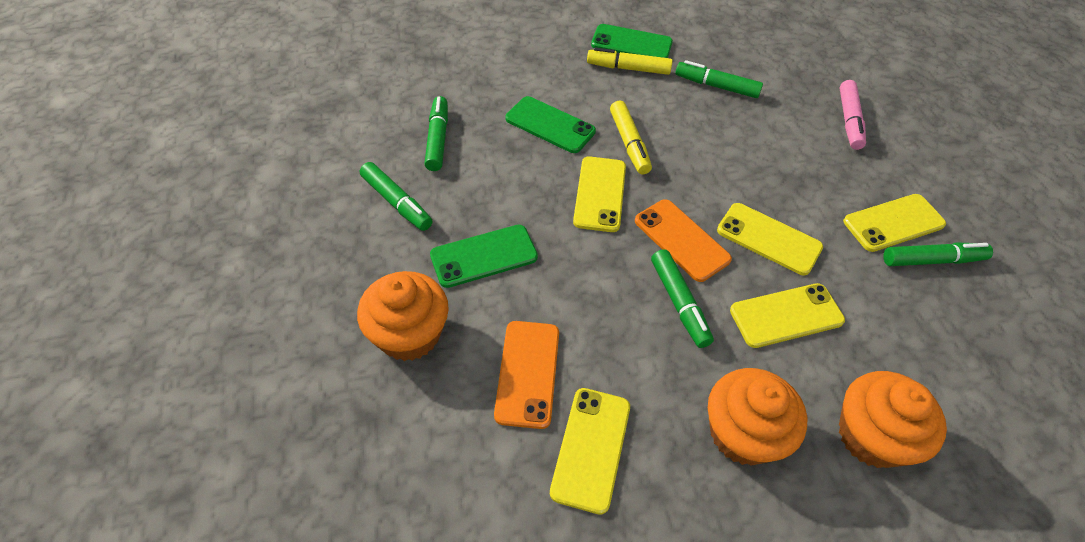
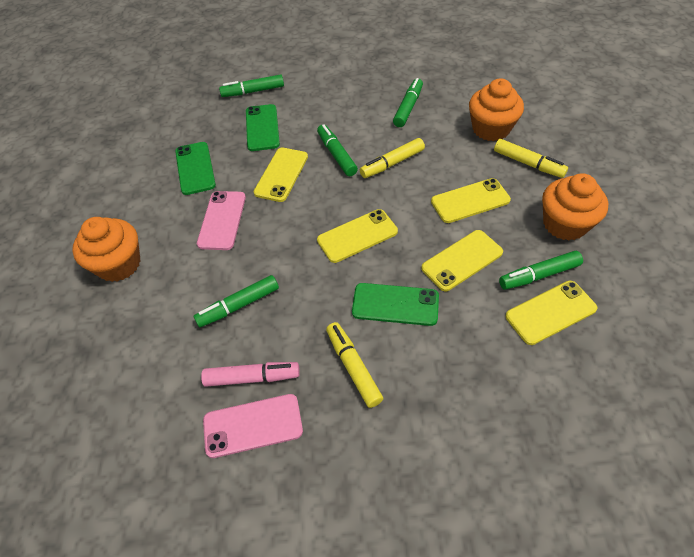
orange phone: 2 -> 0
pink phone: 0 -> 2
yellow marker: 2 -> 3

